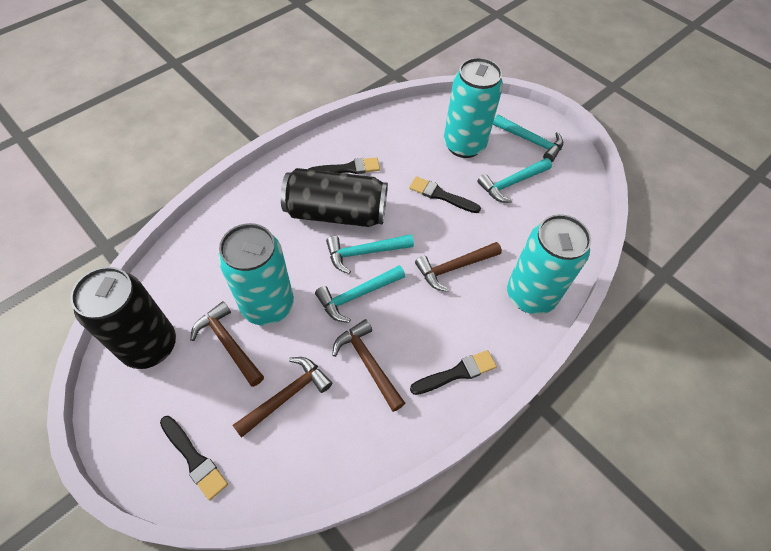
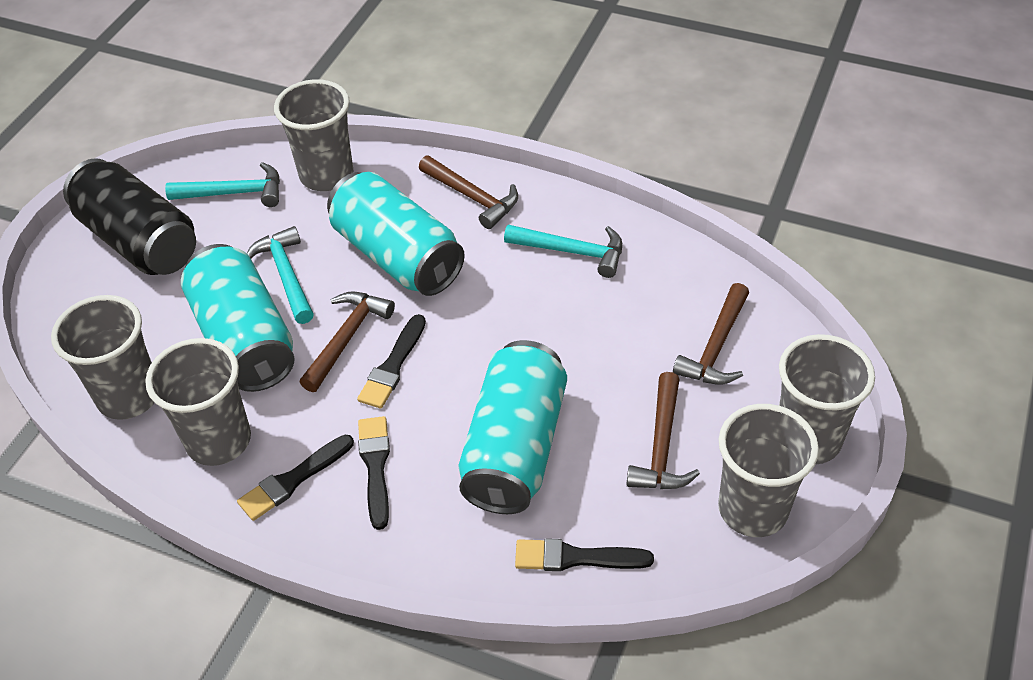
black can: 2 -> 1
grey cup: 0 -> 5
turquoise hammer: 4 -> 3

